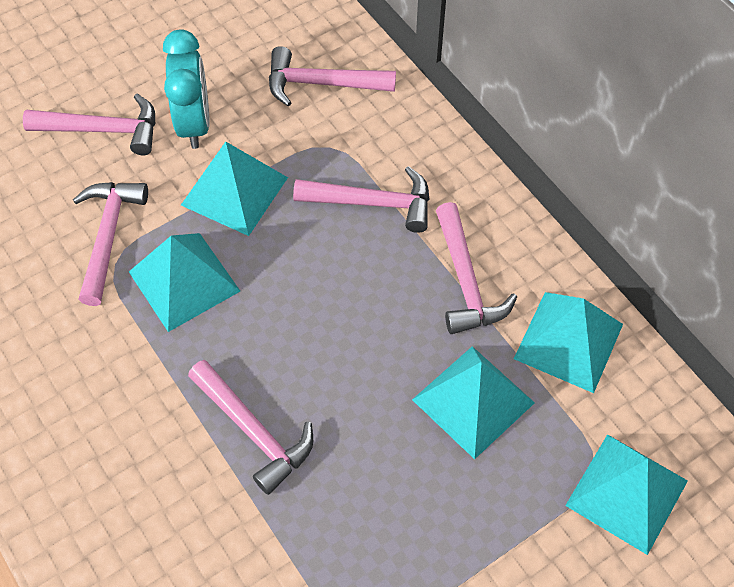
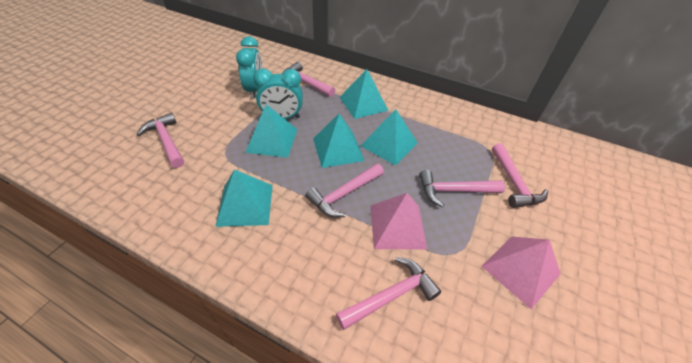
pink pyramid: 0 -> 2
turquoise clock: 1 -> 2

